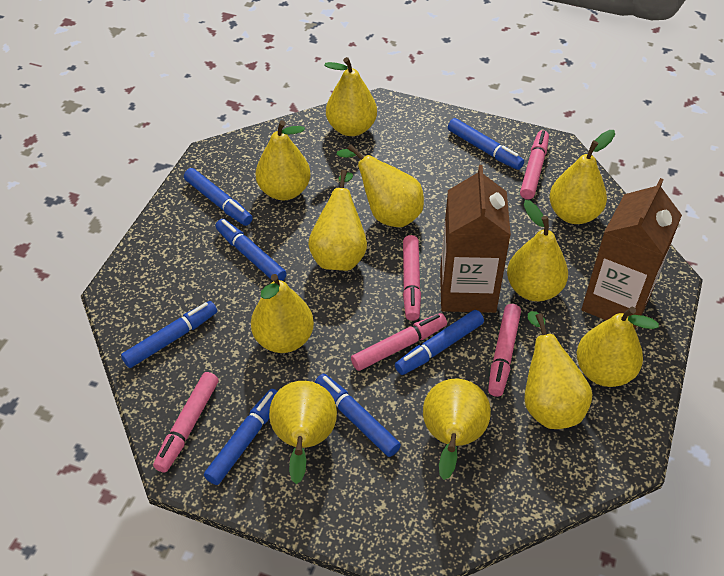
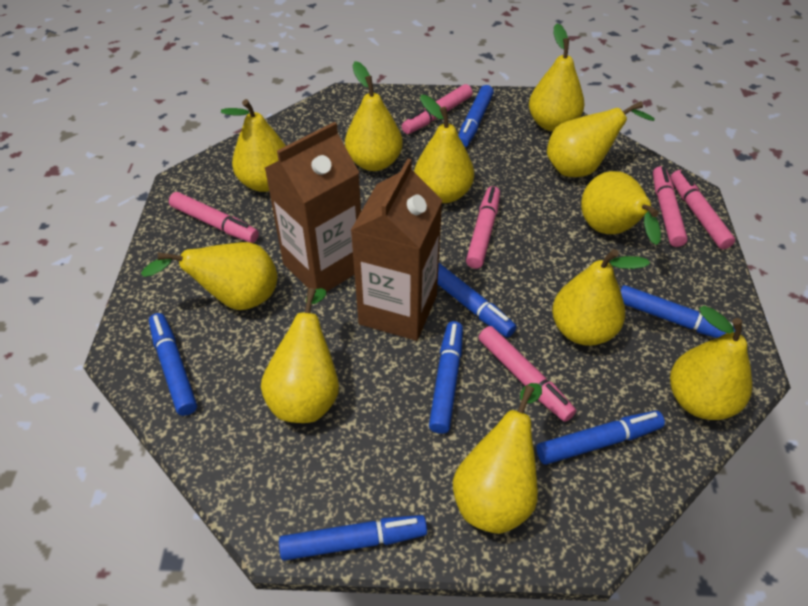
pink marker: 5 -> 6

